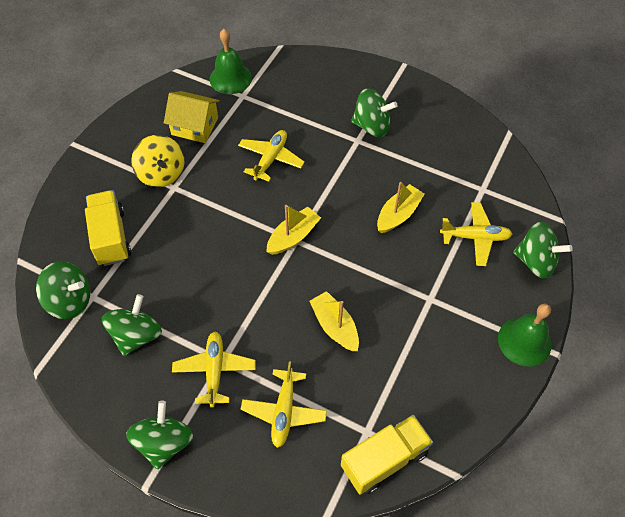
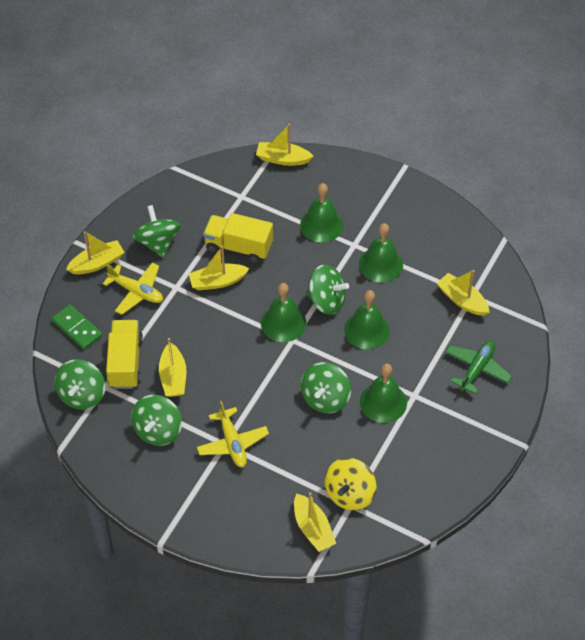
green bell: 2 -> 5
green domino: 0 -> 1
green plane: 0 -> 1
yellow boat: 3 -> 6
yellow house: 1 -> 0
yellow plane: 4 -> 2

